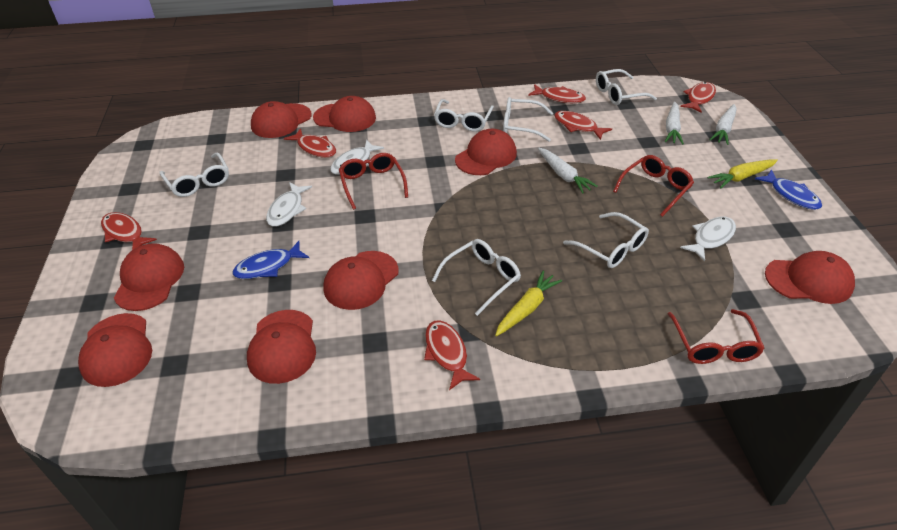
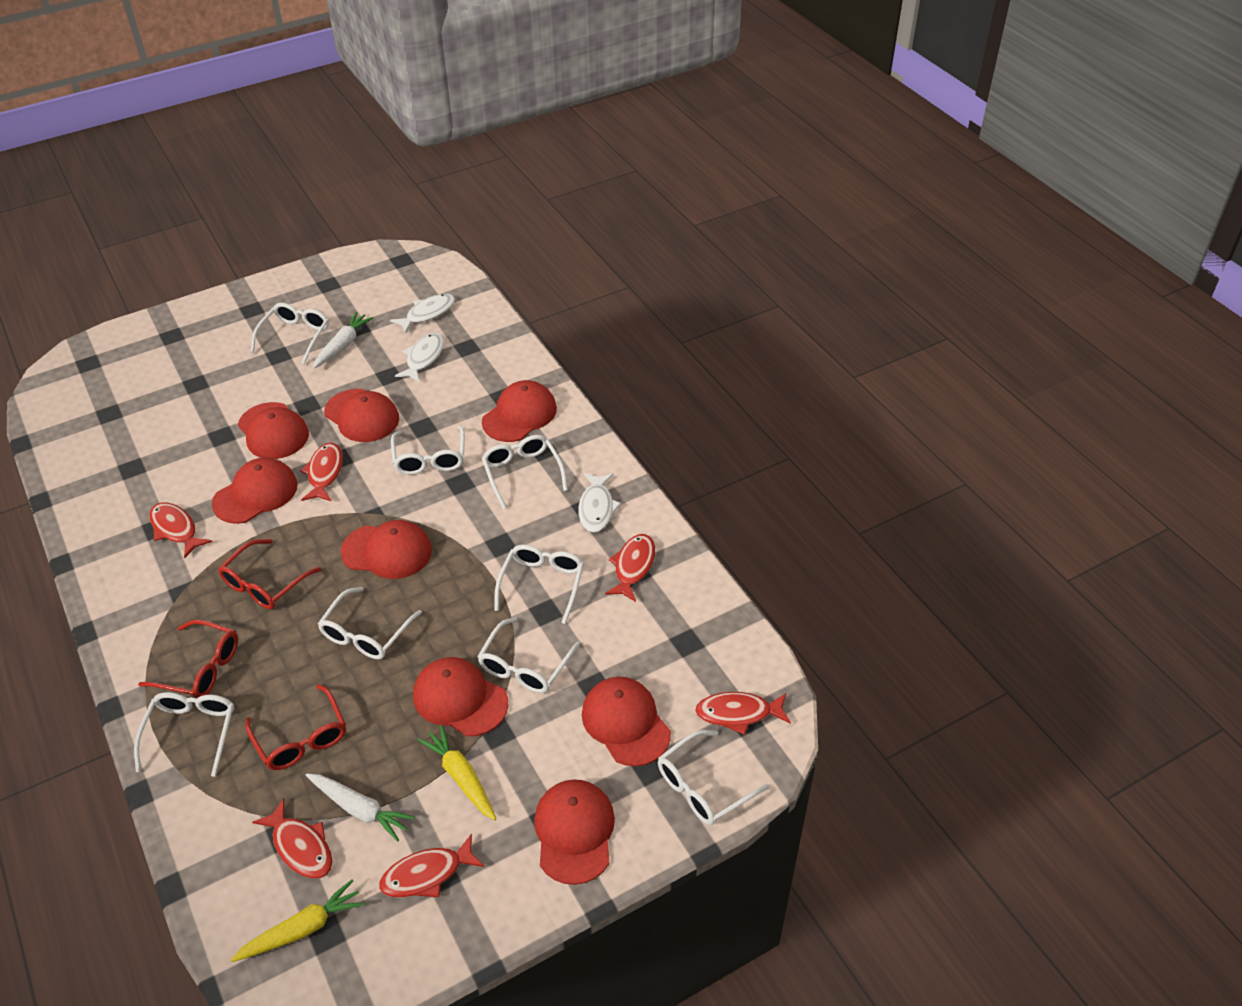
blue fish: 2 -> 0
white carrot: 3 -> 2
white glasses: 6 -> 8

